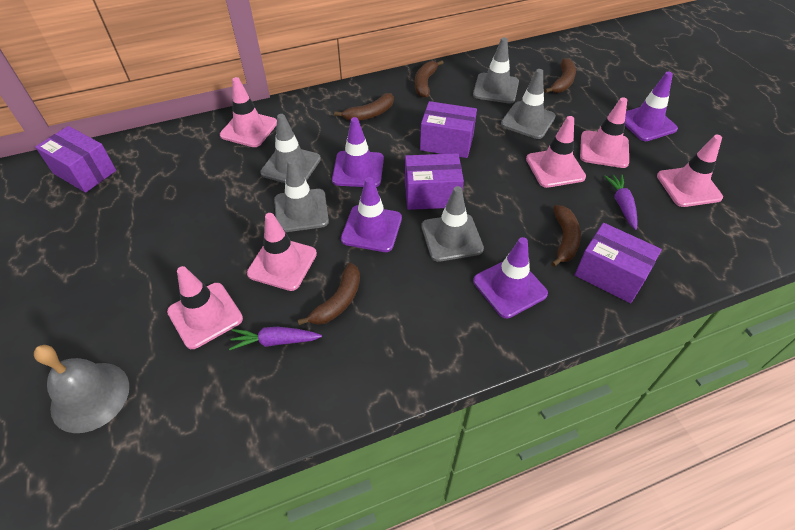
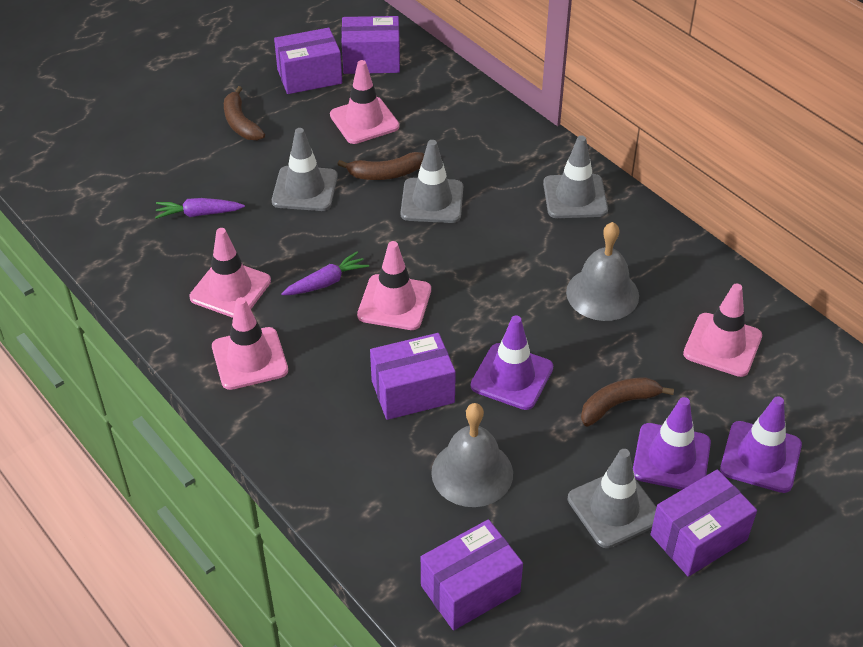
brown banana: 5 -> 3
grey bell: 1 -> 2
grey traffic cone: 5 -> 4
pink traffic cone: 6 -> 5
purple box: 4 -> 5
purple traffic cone: 4 -> 3

